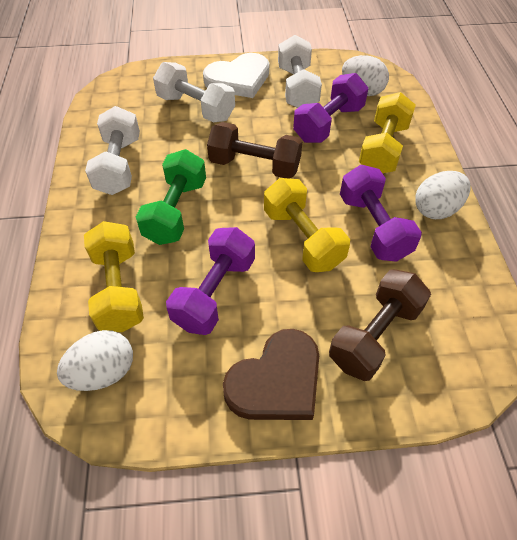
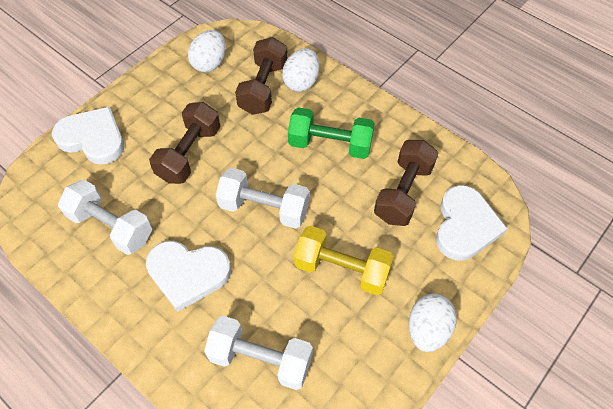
brown dumbbell: 2 -> 3
brown heart: 1 -> 0
purple dumbbell: 3 -> 0
white heart: 1 -> 3
yellow dumbbell: 3 -> 1

